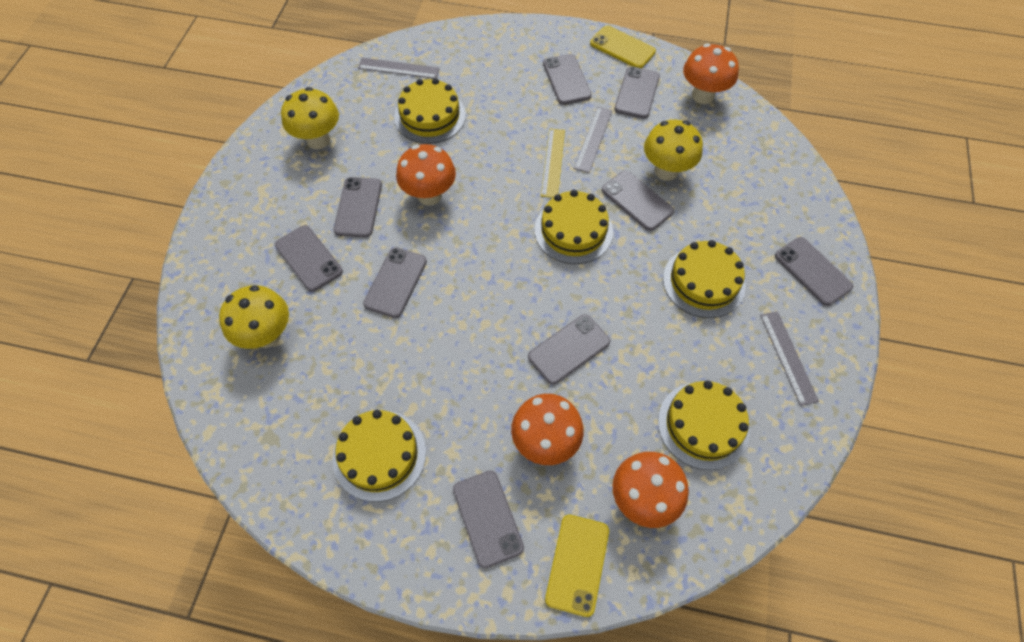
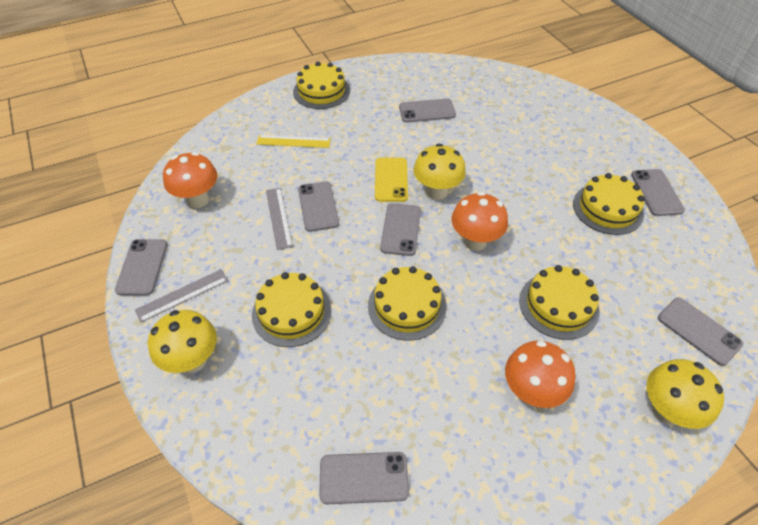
grey phone: 9 -> 7
grey ruler: 3 -> 2
orange mushroom: 4 -> 3
yellow phone: 2 -> 1

